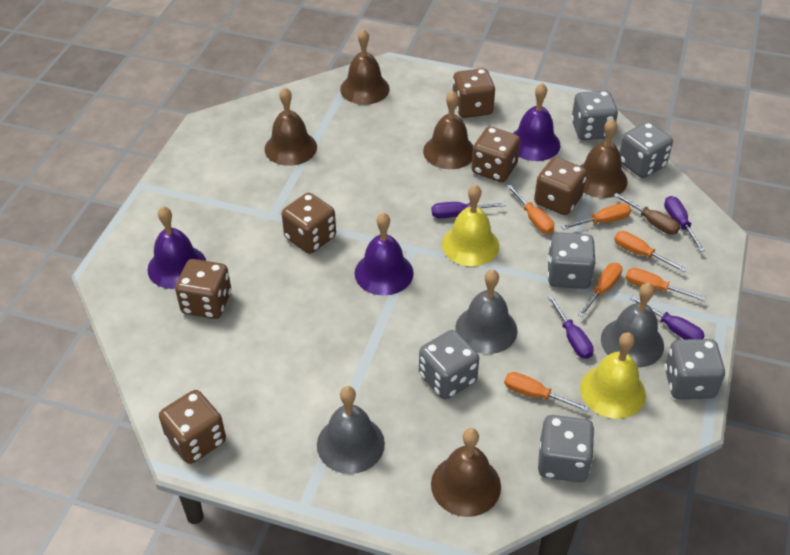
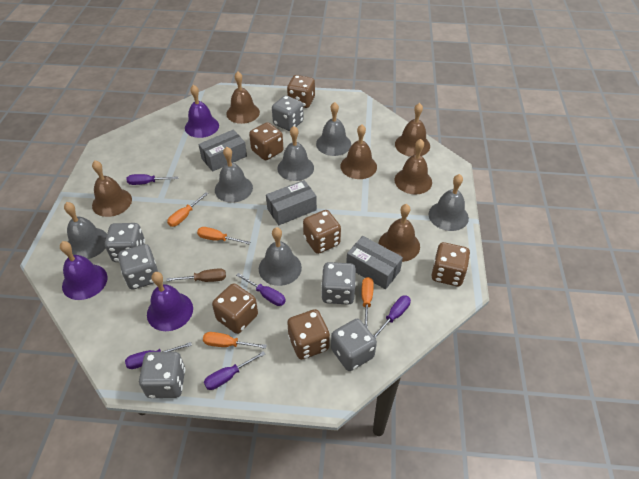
brown bell: 5 -> 6
grey bell: 3 -> 6
grey box: 0 -> 3
orange screwdriver: 6 -> 4
purple screwdriver: 4 -> 5
yellow bell: 2 -> 0

